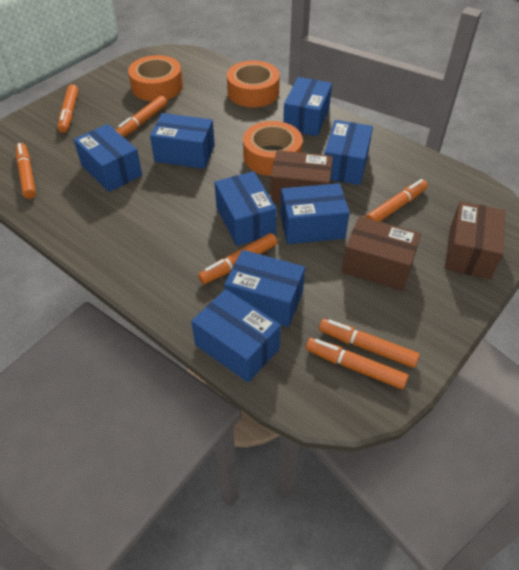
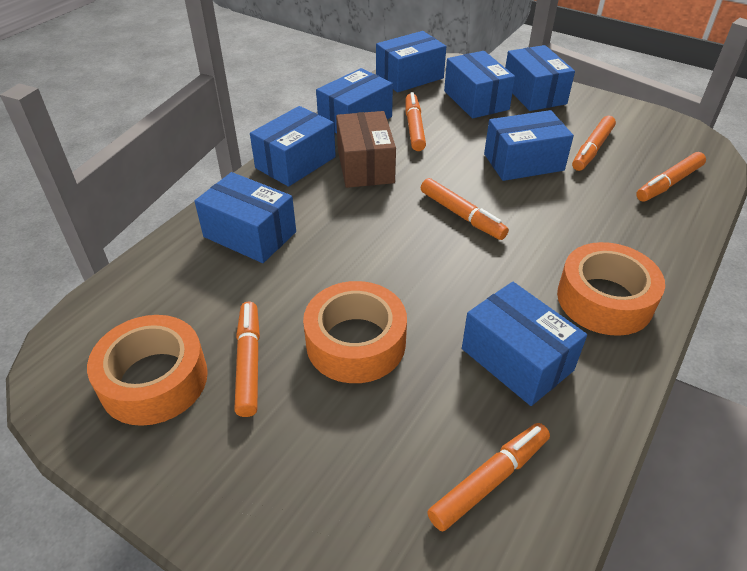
brown box: 3 -> 1
orange marker: 7 -> 6

